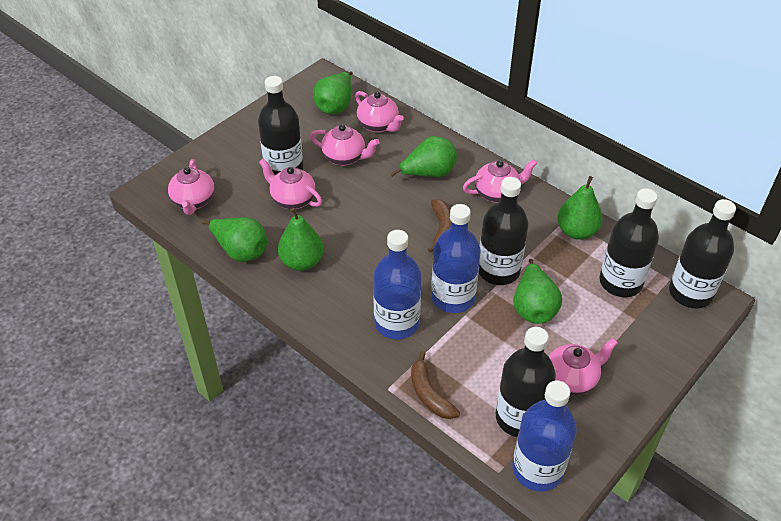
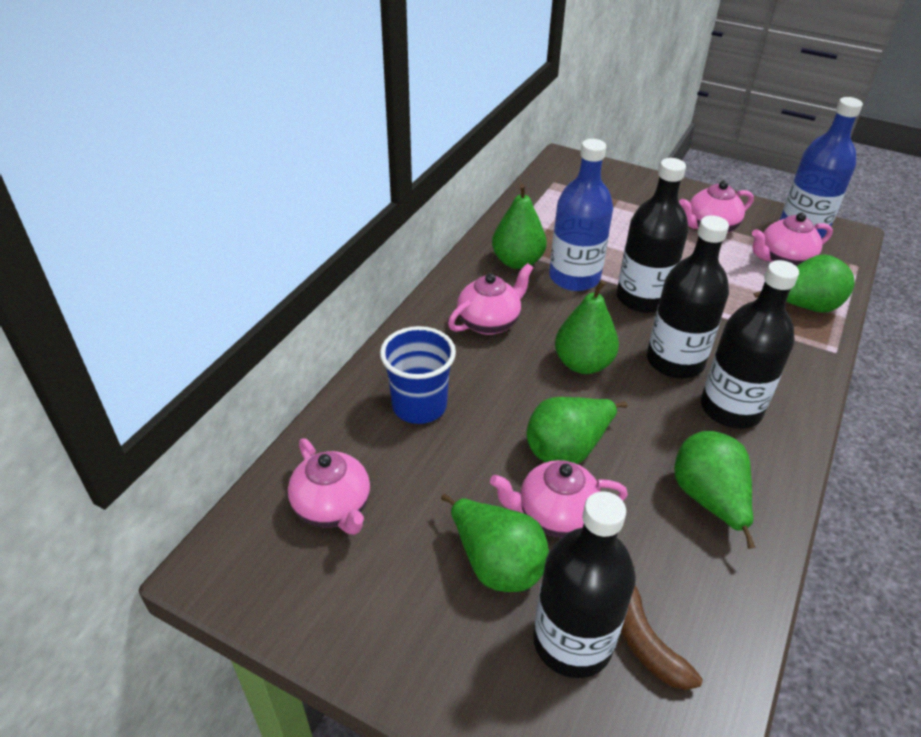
black bottle: 5 -> 4
blue bottle: 3 -> 2
blue cup: 0 -> 1
brown banana: 2 -> 1
pink teapot: 6 -> 5

